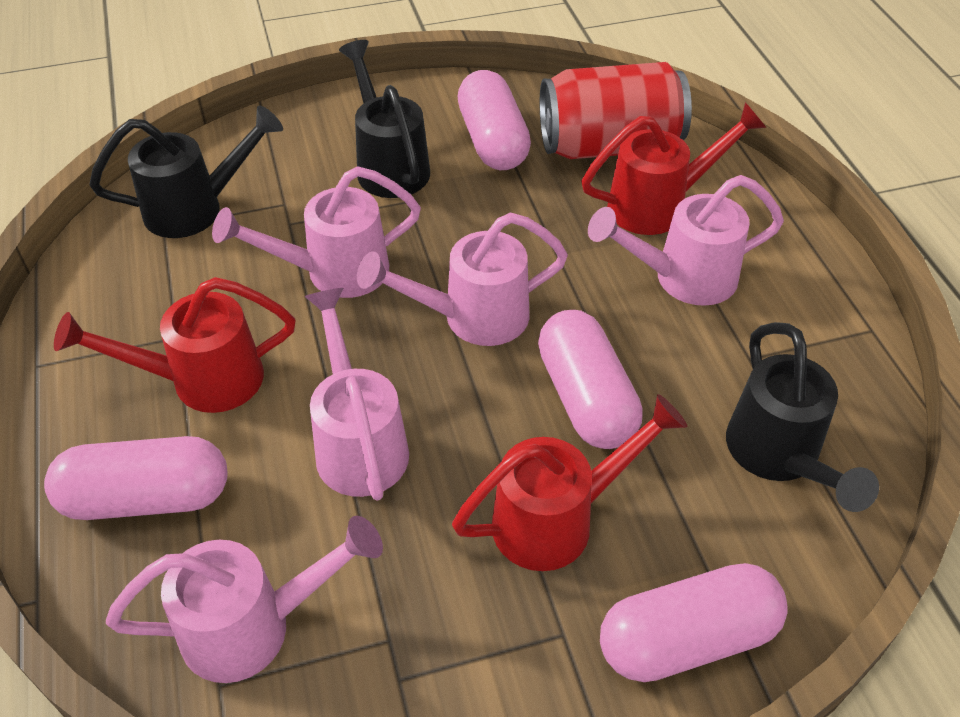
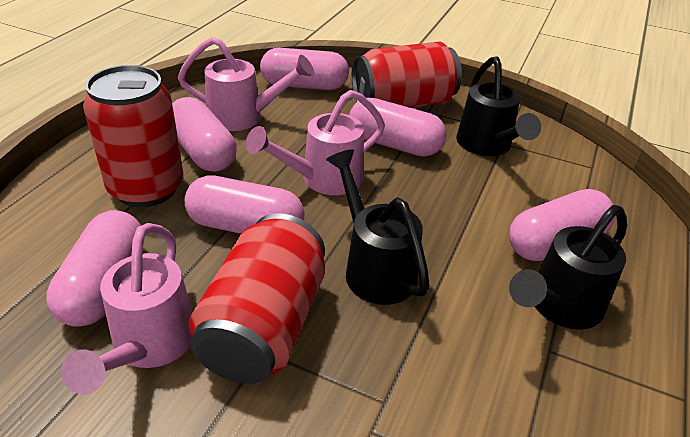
pink capsule: 4 -> 6
pink watering can: 5 -> 3
red can: 1 -> 3
red watering can: 3 -> 0

